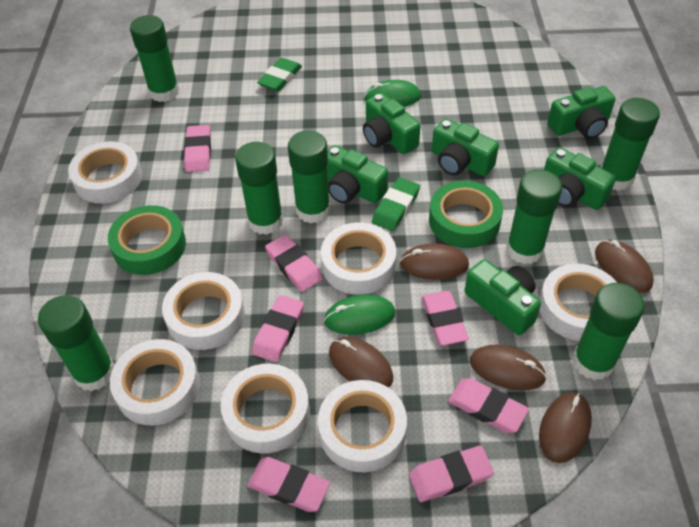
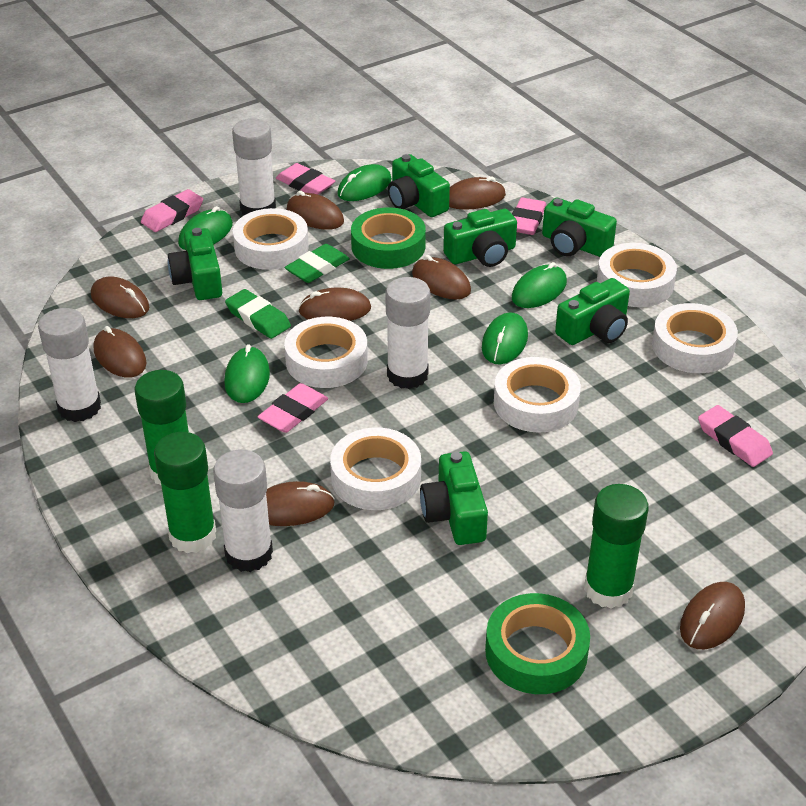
brown mouse: 5 -> 8
green glue stick: 7 -> 3
green mouse: 2 -> 5
pink eraser: 7 -> 5
white glue stick: 0 -> 4
white tape: 7 -> 6

